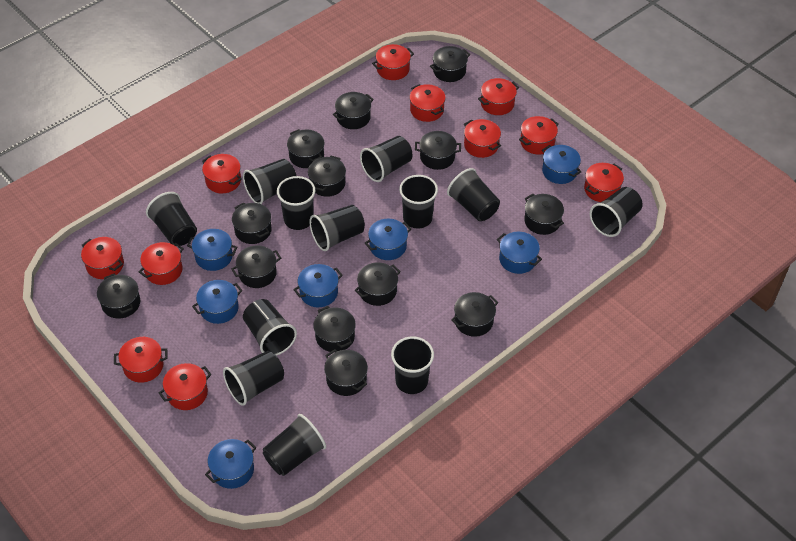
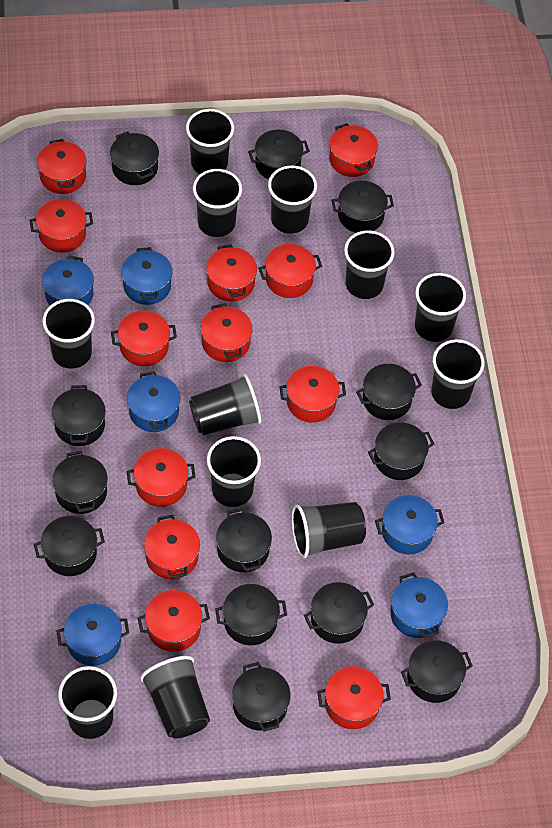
blue pot: 7 -> 6
red pot: 11 -> 12

